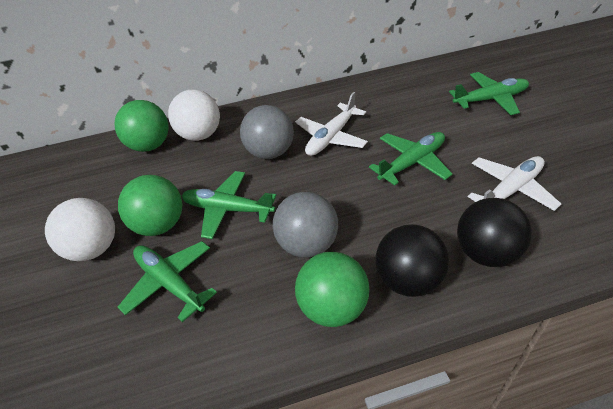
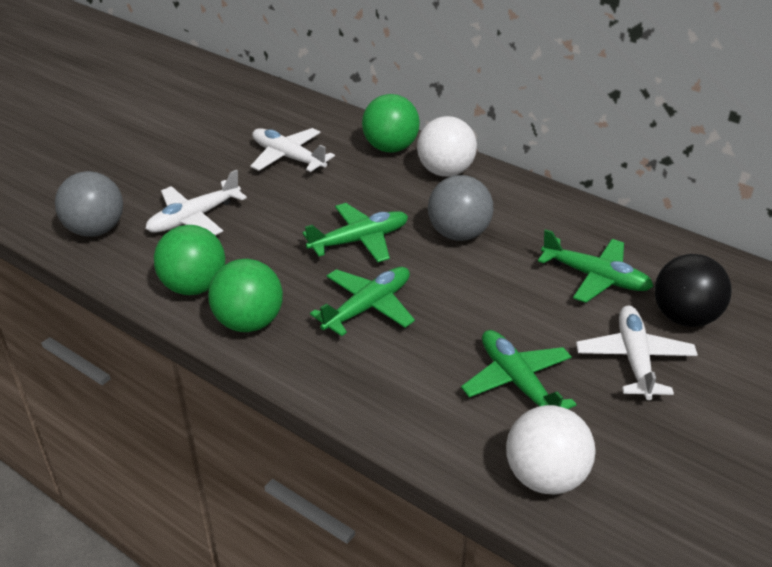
black ball: 2 -> 1
white plane: 2 -> 3

